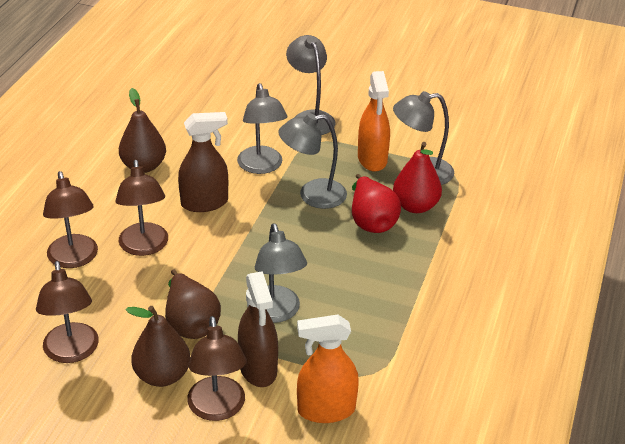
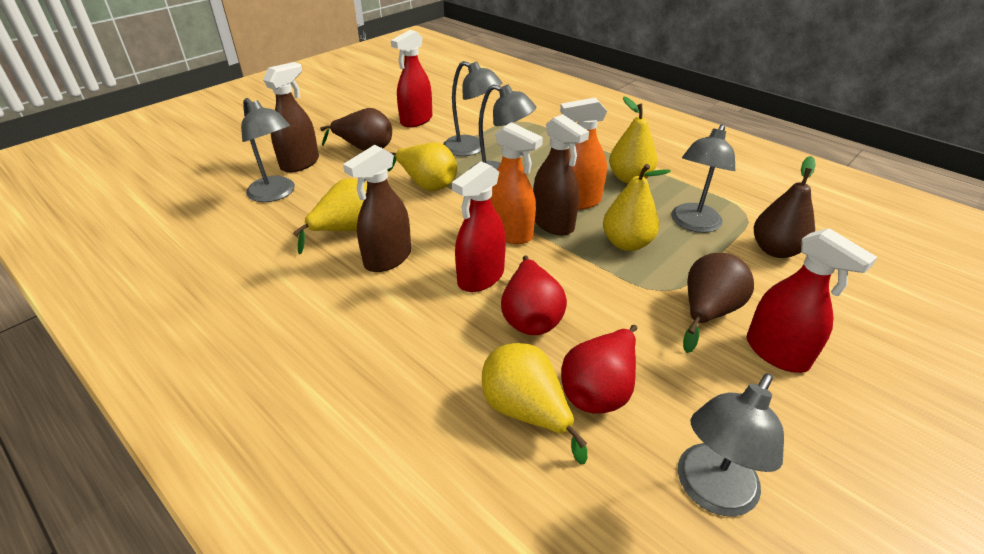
brown lamp: 4 -> 0
brown spray bottle: 2 -> 3
red spray bottle: 0 -> 3
yellow pear: 0 -> 5

